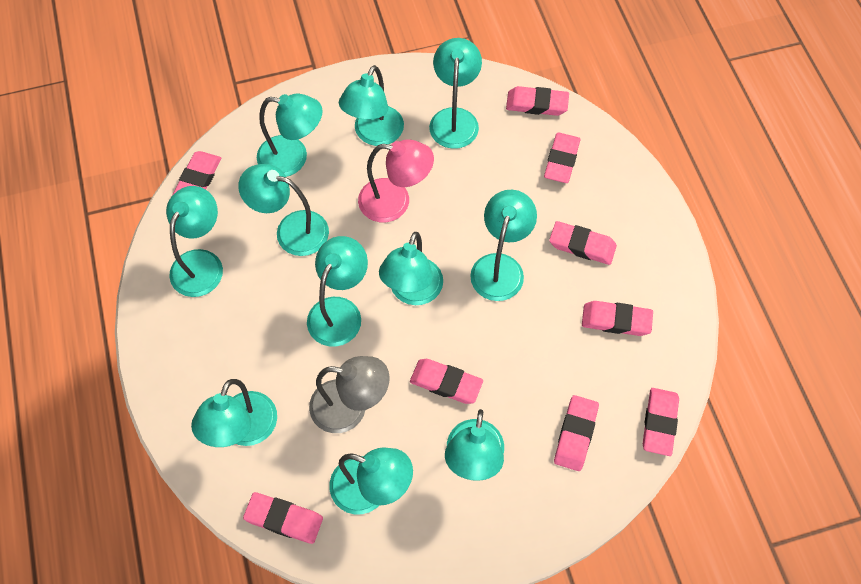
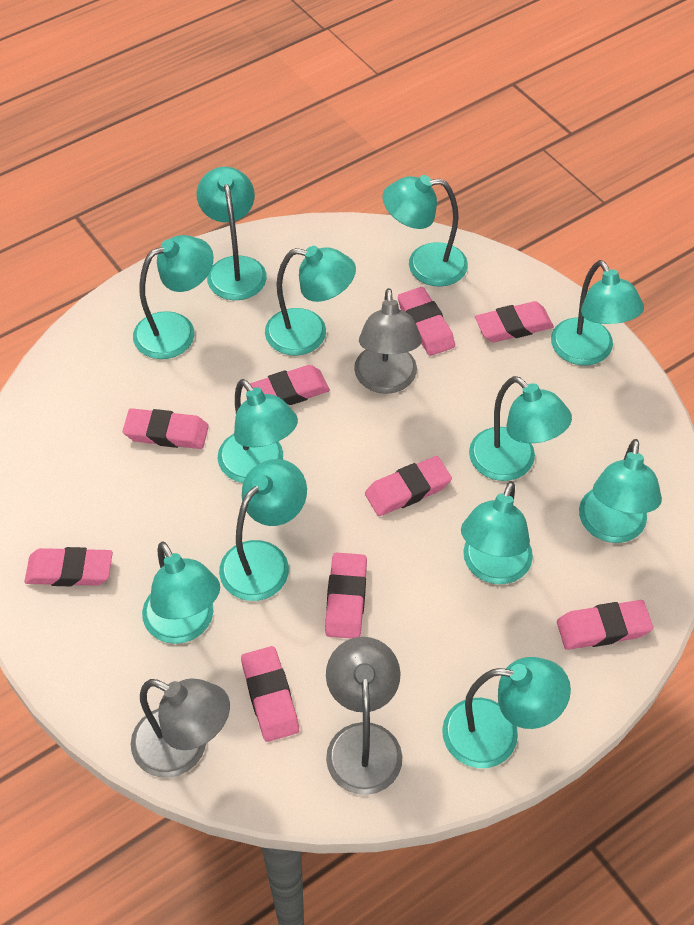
grey lamp: 1 -> 3
pink lamp: 1 -> 0
turquoise lamp: 11 -> 12

